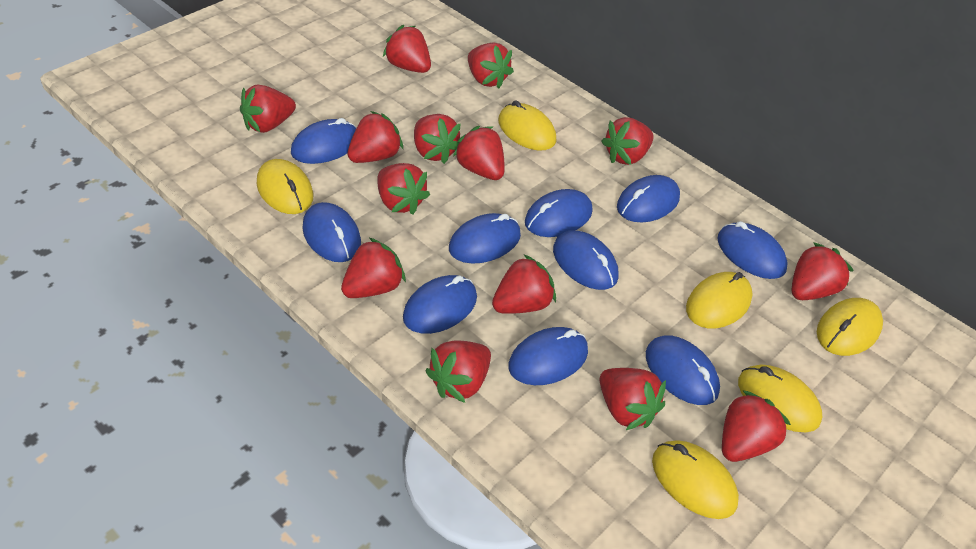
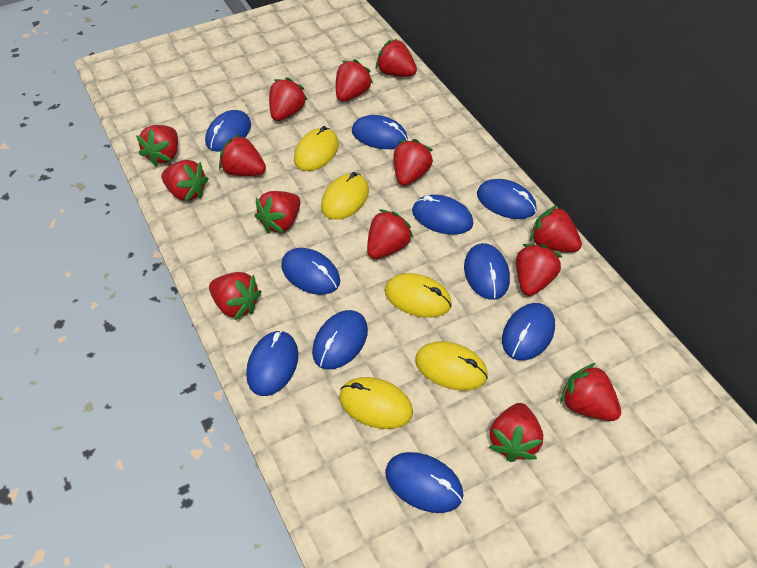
yellow mouse: 6 -> 5

